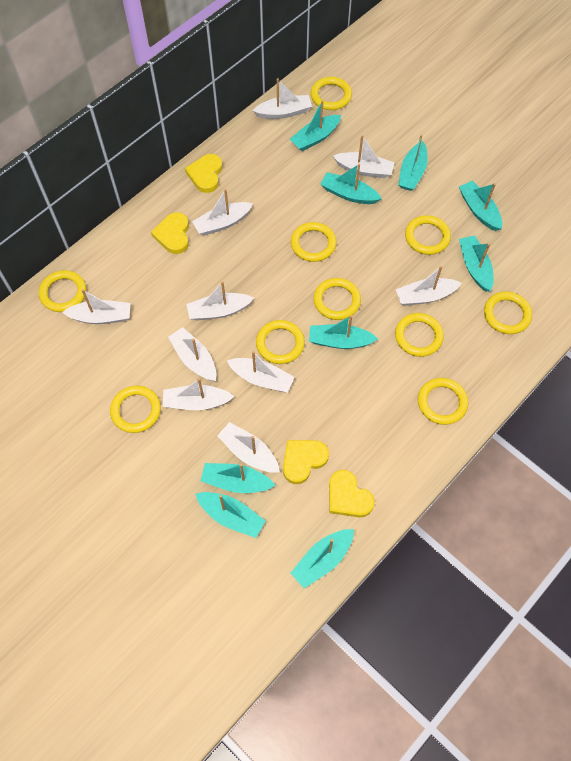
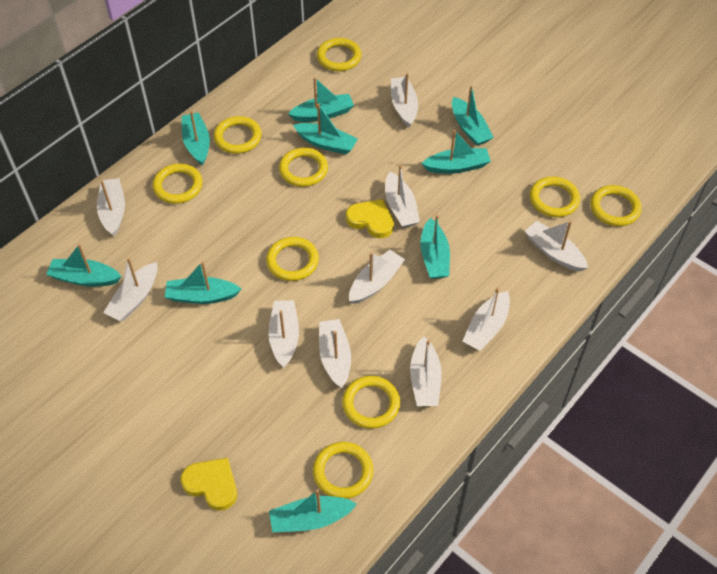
yellow heart: 4 -> 2
yellow ring: 10 -> 9

